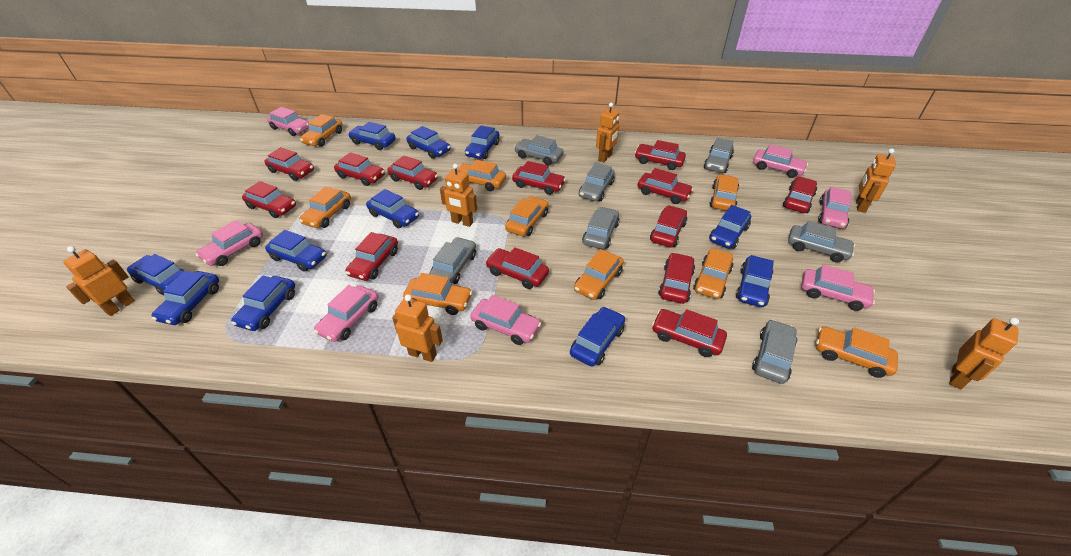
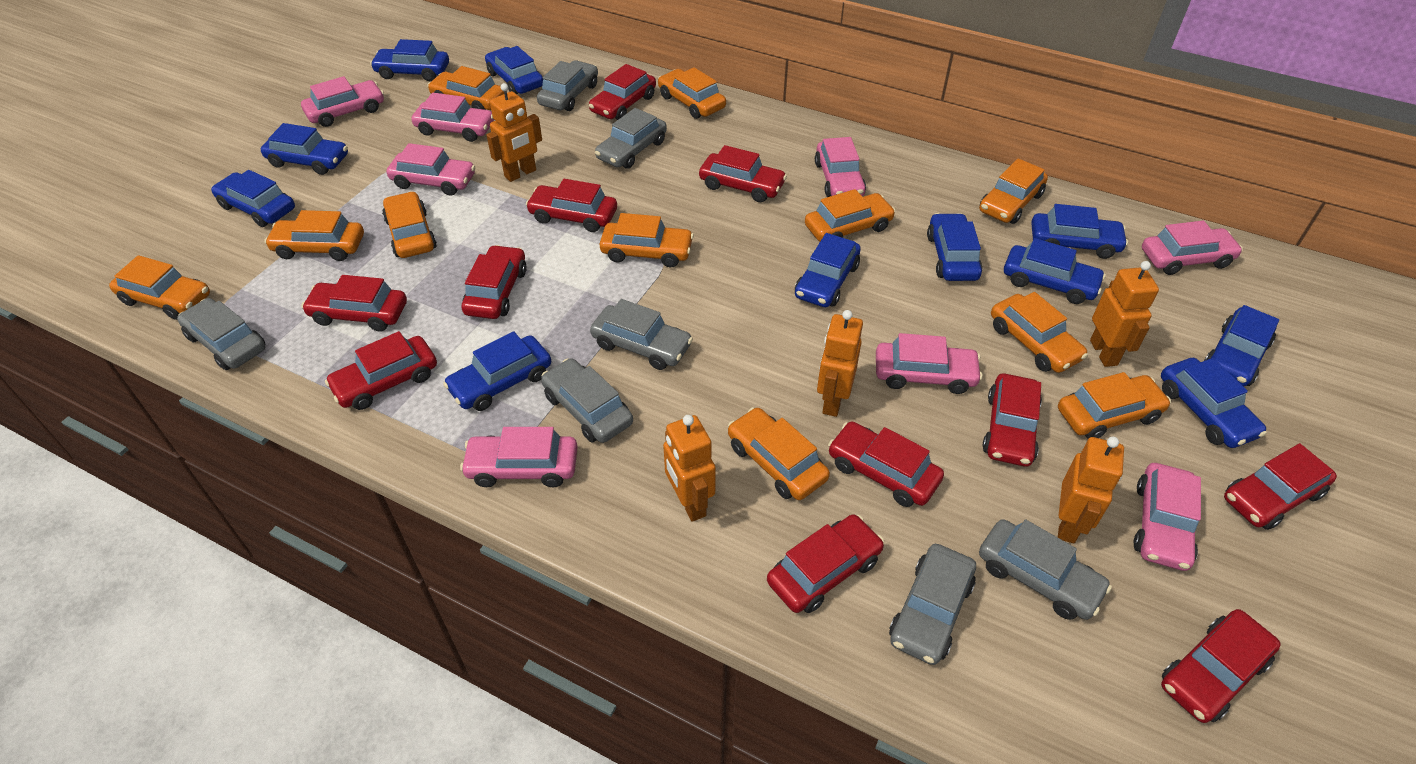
orange car: 9 -> 11
orange robot: 6 -> 5
pink car: 7 -> 8
red car: 13 -> 11

